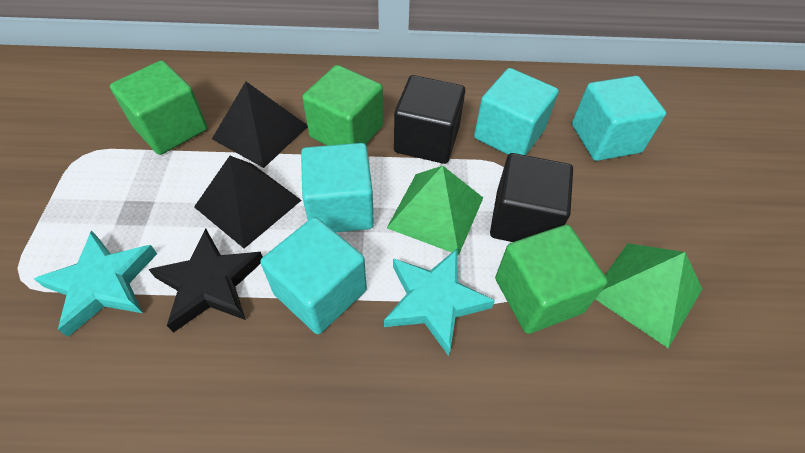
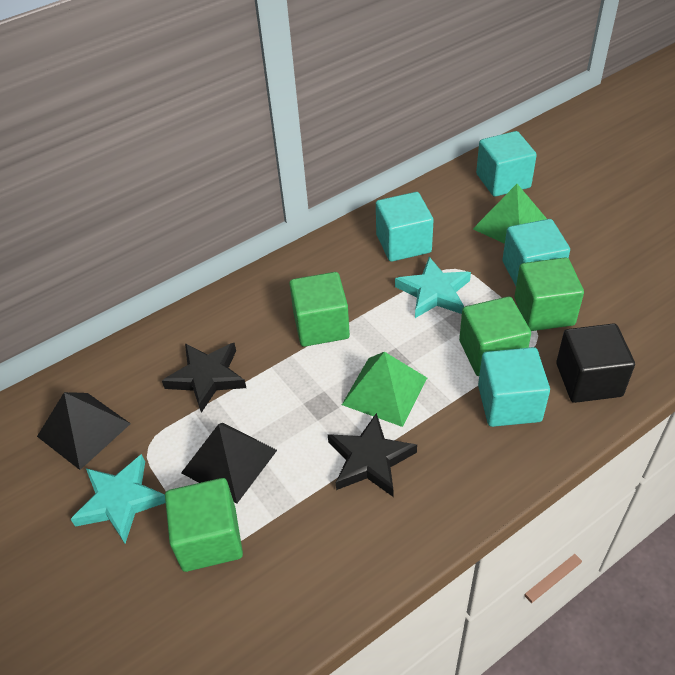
black cube: 2 -> 1
black star: 1 -> 2
green cube: 3 -> 4

